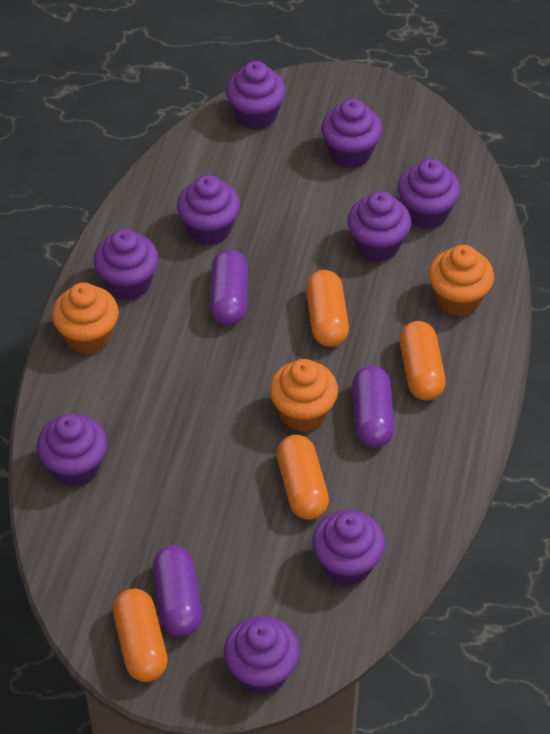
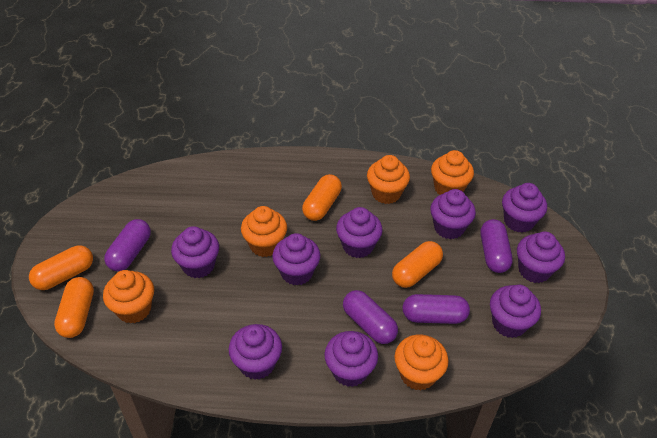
orange cupcake: 3 -> 5
purple capsule: 3 -> 4

